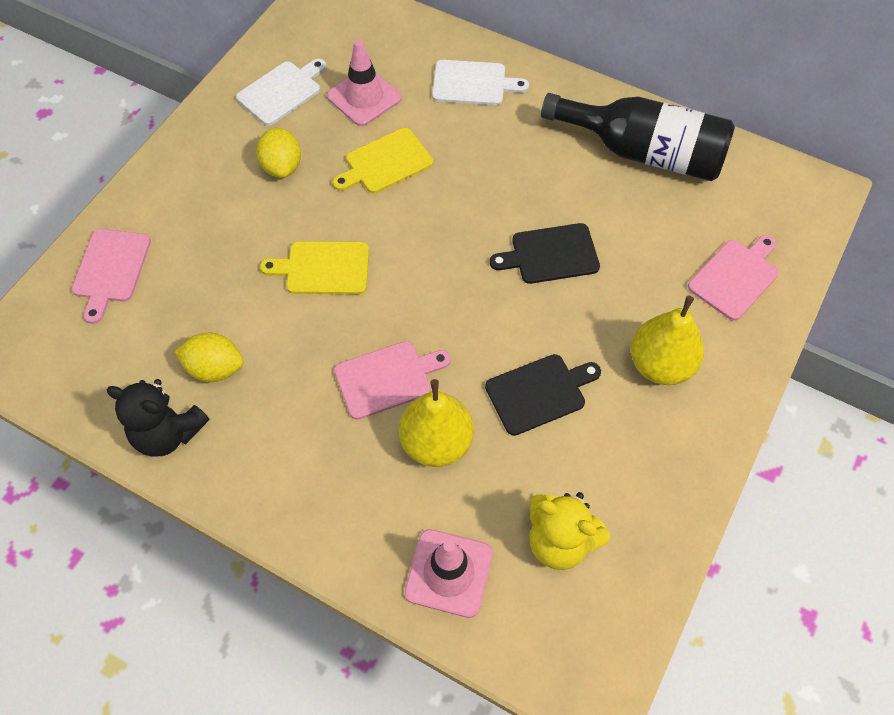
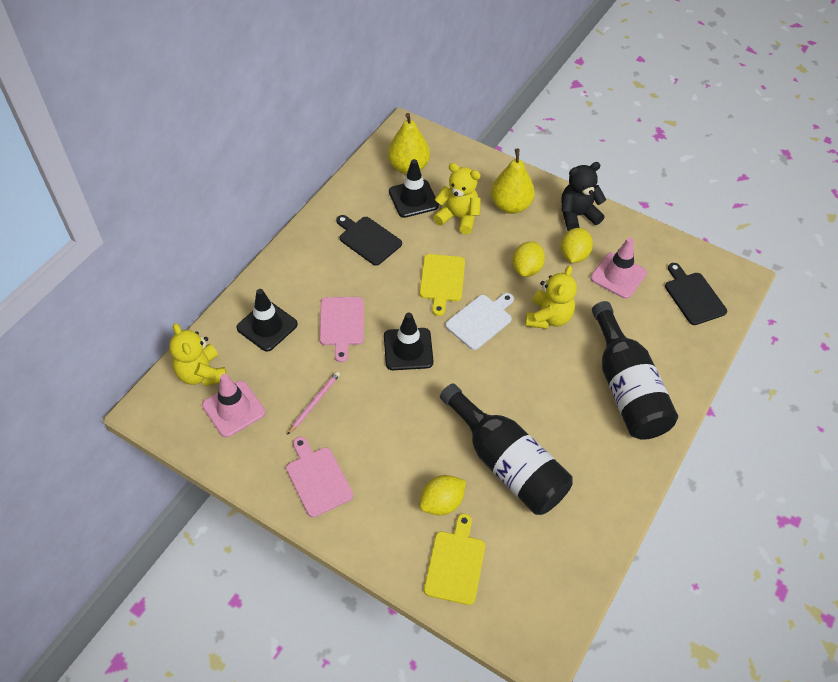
black bottle: 1 -> 2
black traffic cone: 0 -> 3
pink cutting board: 3 -> 2
pink pencil: 0 -> 1
white cutting board: 2 -> 1
yellow lemon: 2 -> 3
yellow teddy bear: 1 -> 3

